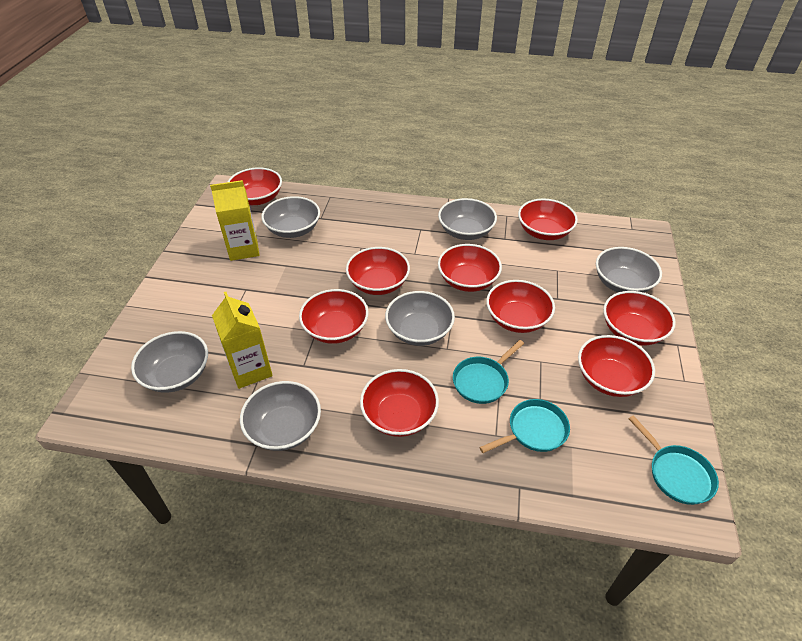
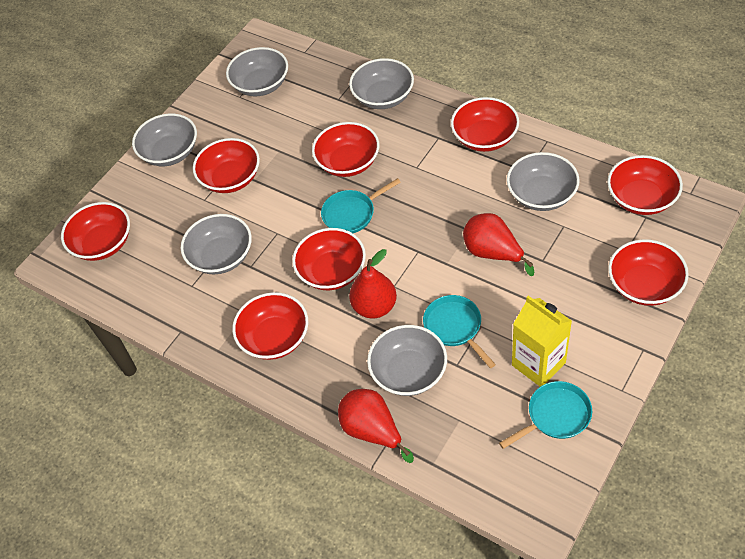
red bowl: 9 -> 8
red pear: 0 -> 3
yellow carton: 2 -> 1

